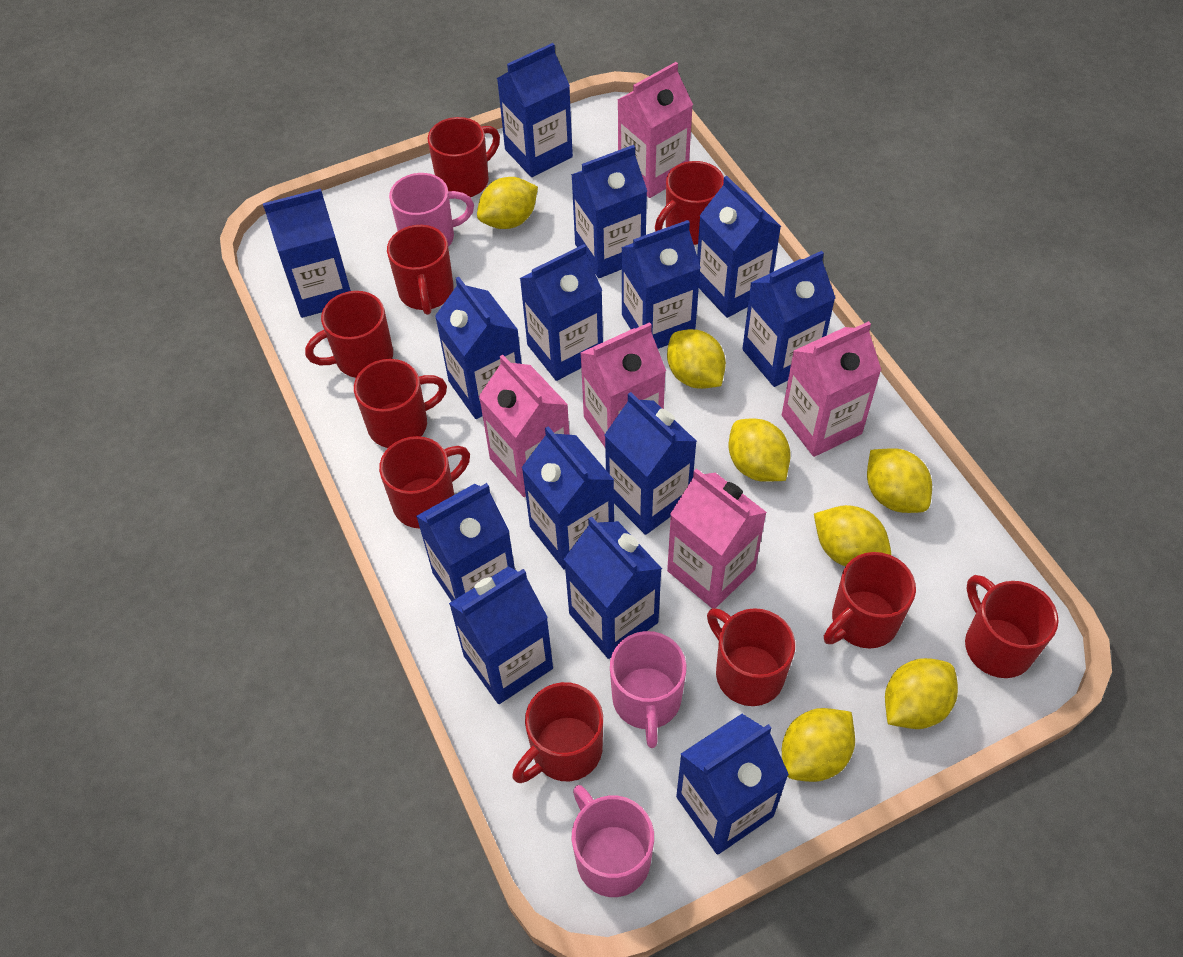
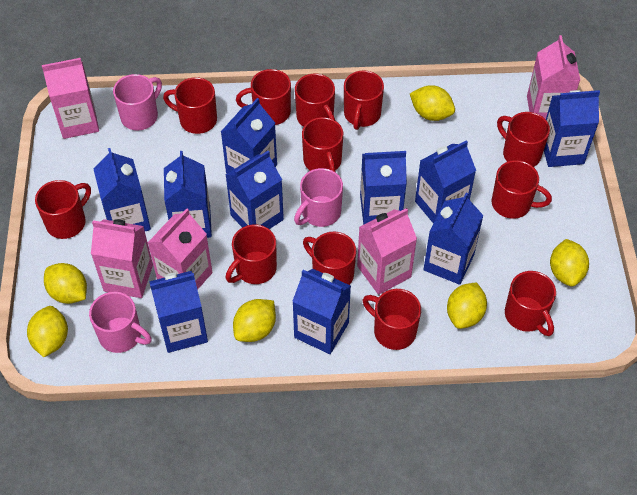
blue carton: 14 -> 10
red mug: 10 -> 12
yellow lemon: 7 -> 6

